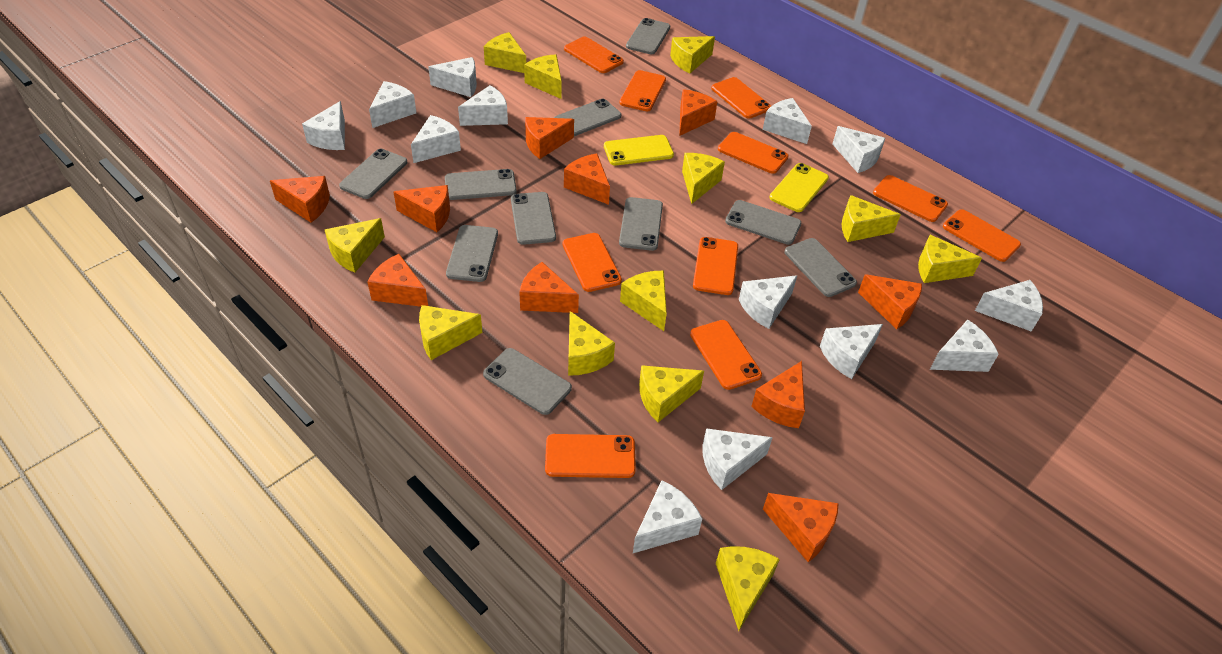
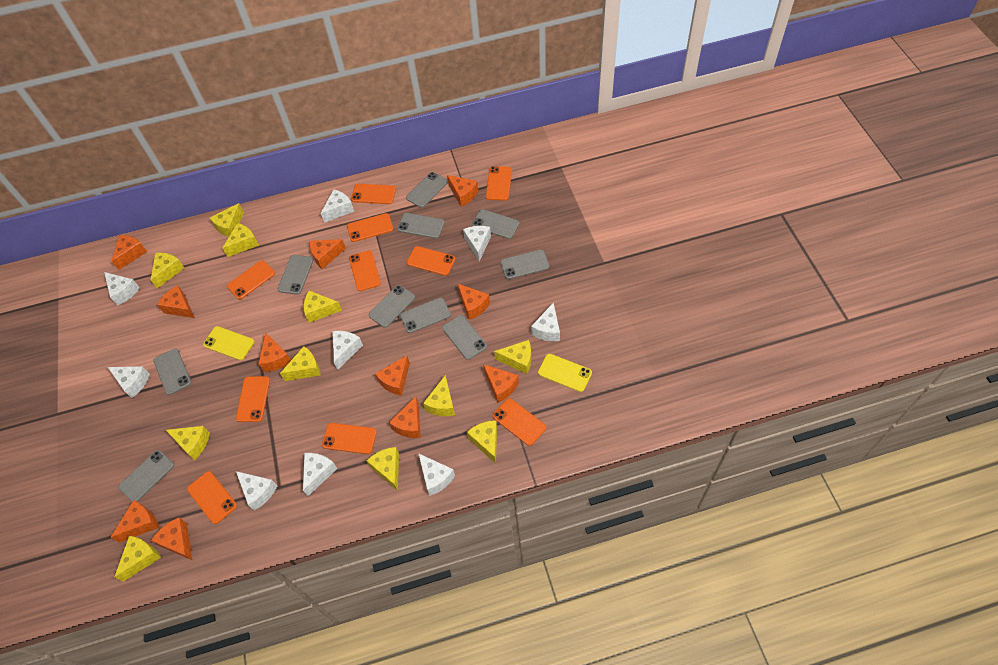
orange cheese: 10 -> 11
white cheese: 13 -> 9
yellow cheese: 12 -> 11

